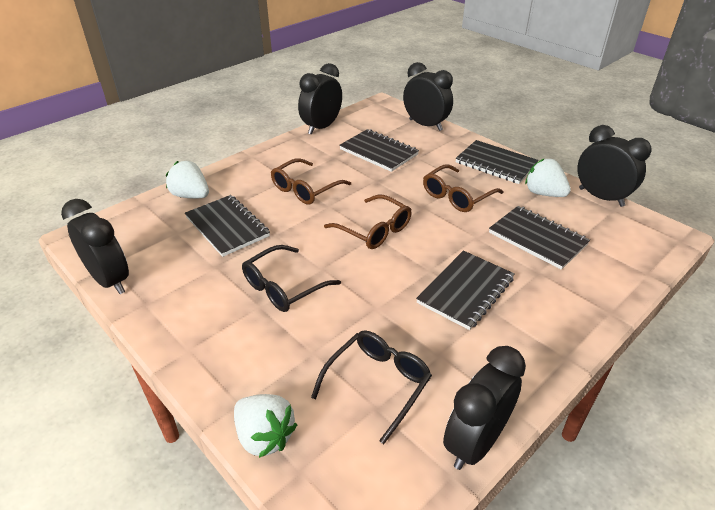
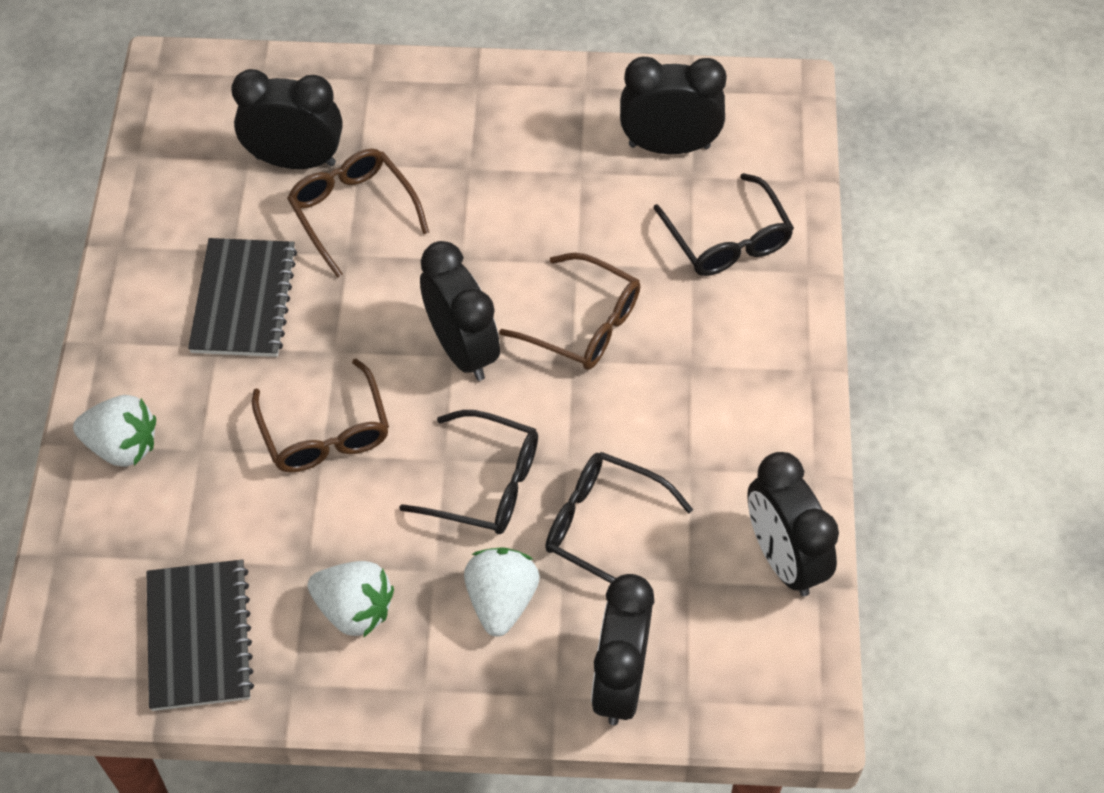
black glasses: 2 -> 3
black notebook: 5 -> 2

